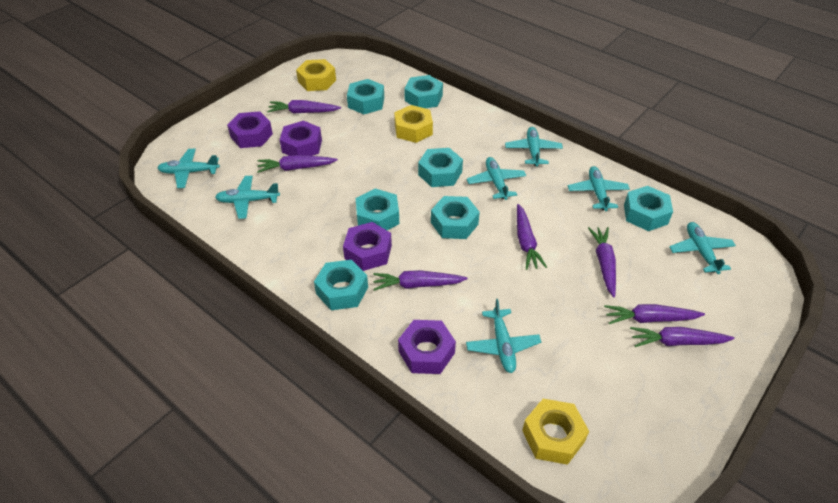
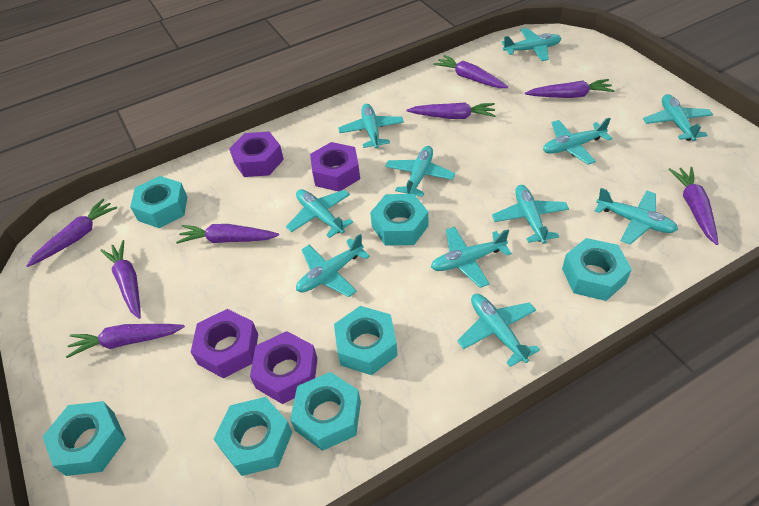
purple carrot: 7 -> 8
turquoise plane: 7 -> 11
yellow nut: 3 -> 0

